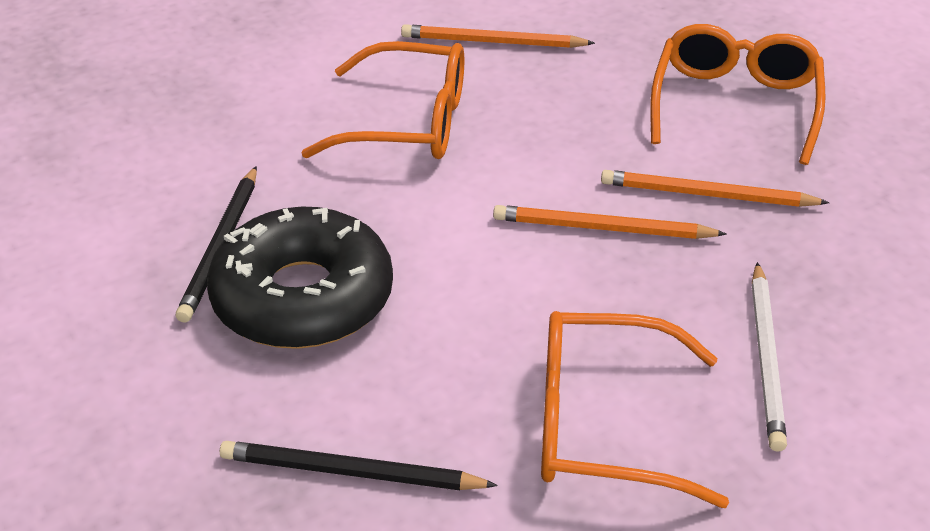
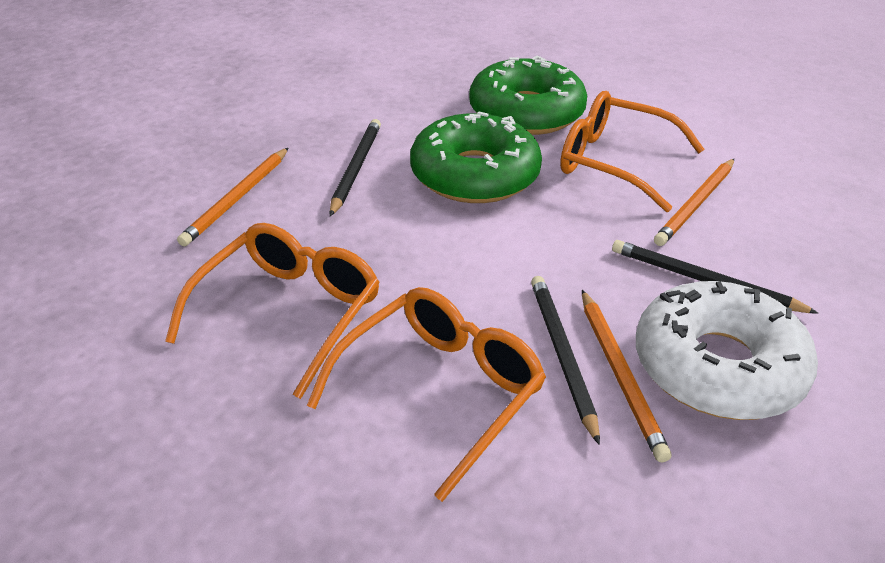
black donut: 1 -> 0
black pencil: 2 -> 3
green donut: 0 -> 2
white donut: 0 -> 1
white pencil: 1 -> 0

